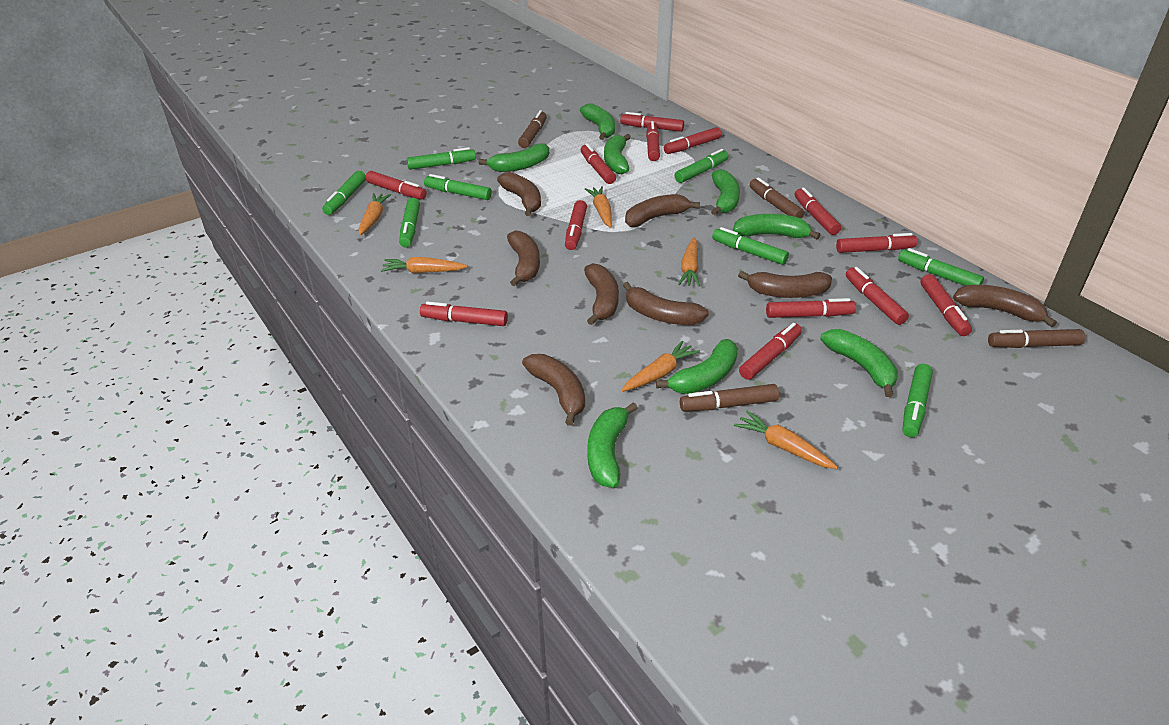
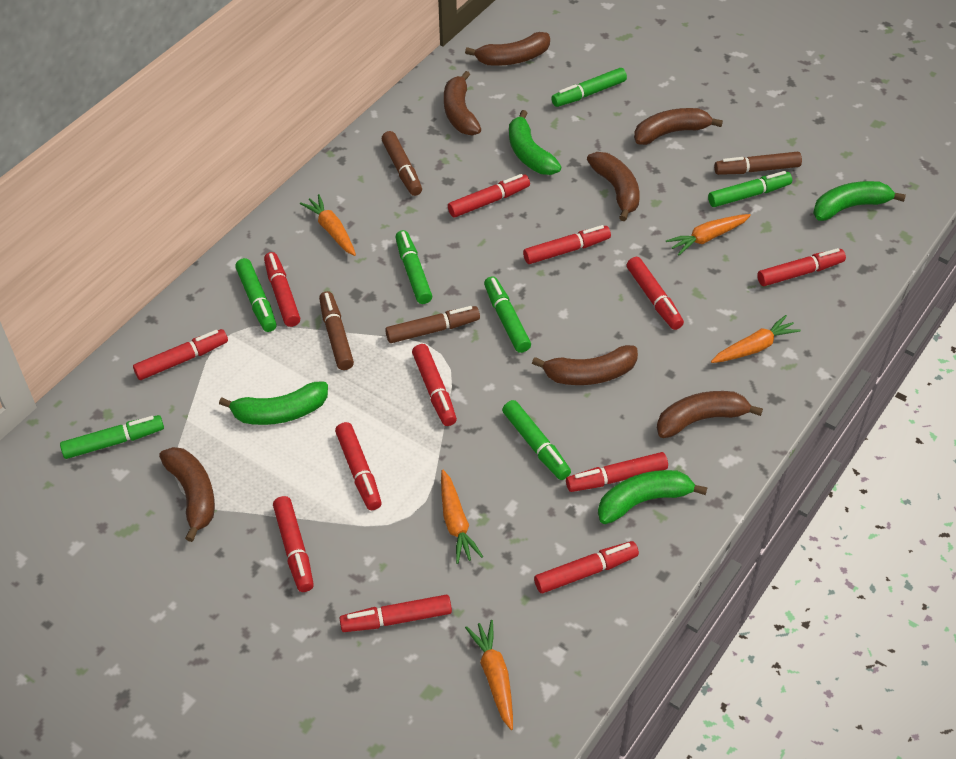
brown banana: 8 -> 7
green banana: 8 -> 4
green marker: 8 -> 7
orange carrot: 6 -> 5
red marker: 13 -> 12

